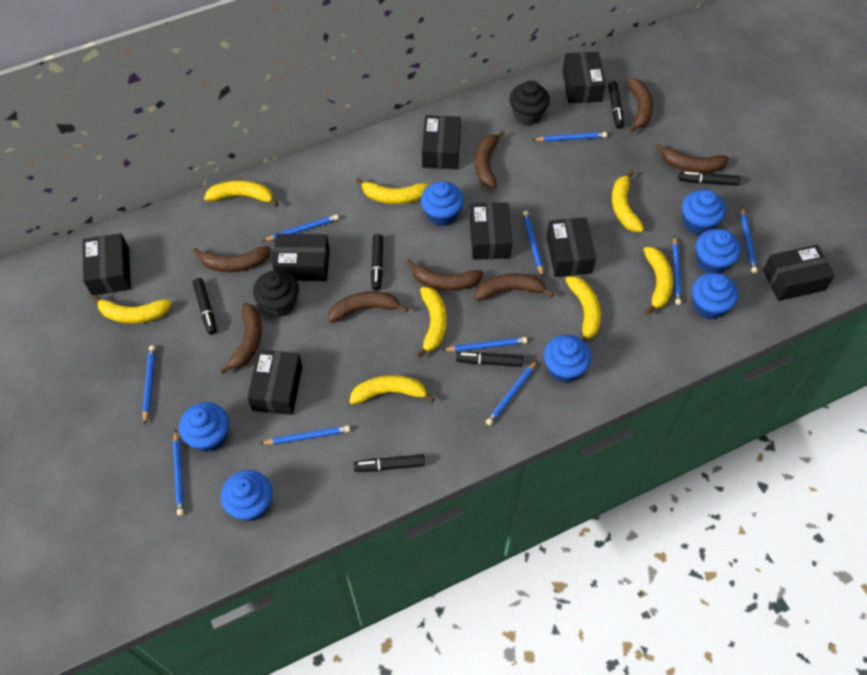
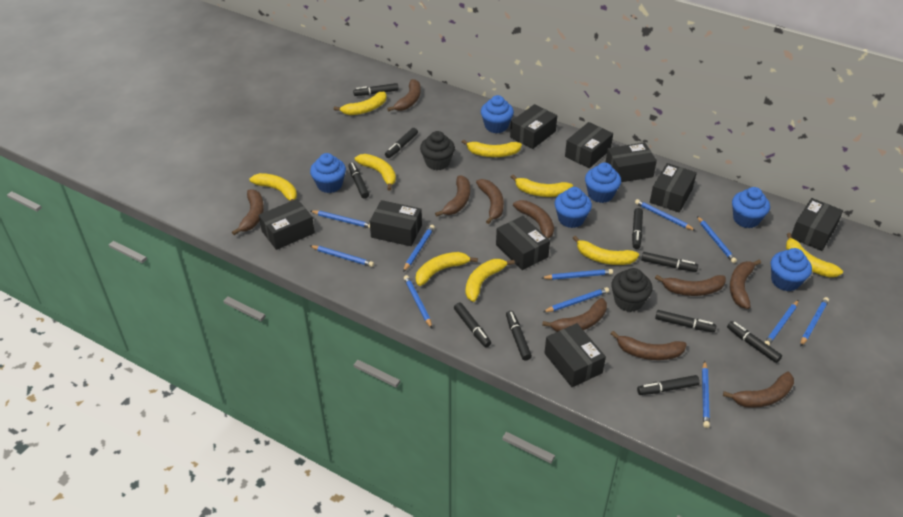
black box: 8 -> 9
black marker: 6 -> 10
blue cupcake: 7 -> 6
blue pencil: 10 -> 11
brown banana: 8 -> 10
yellow banana: 8 -> 9

